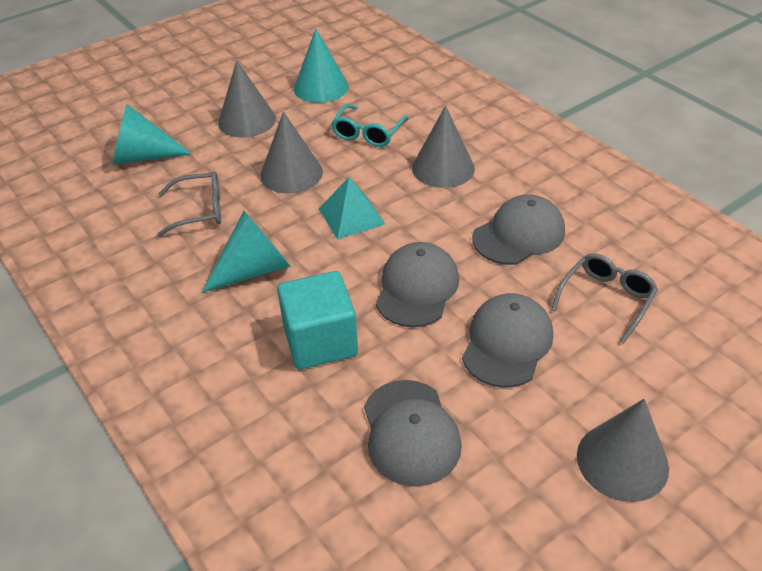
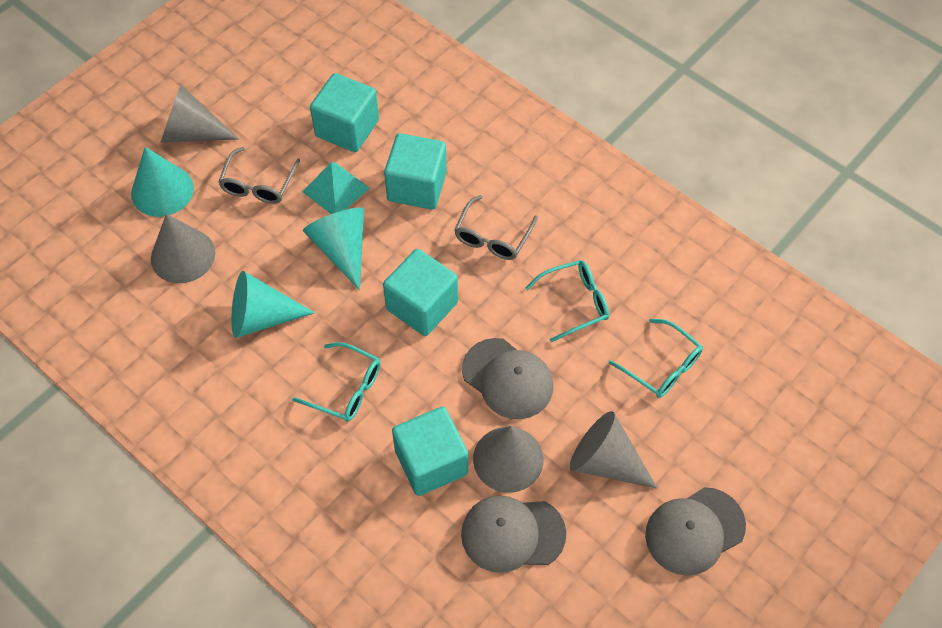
grey cap: 4 -> 3
turquoise cube: 1 -> 4
turquoise glasses: 1 -> 3

